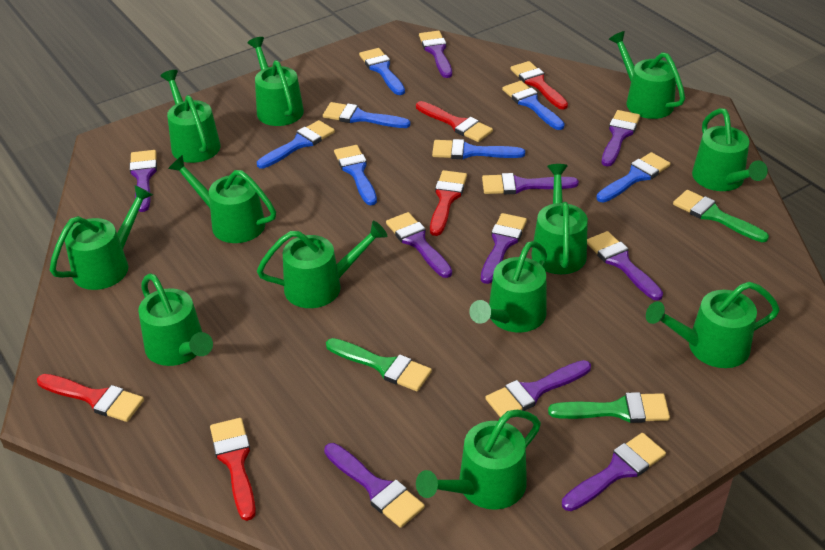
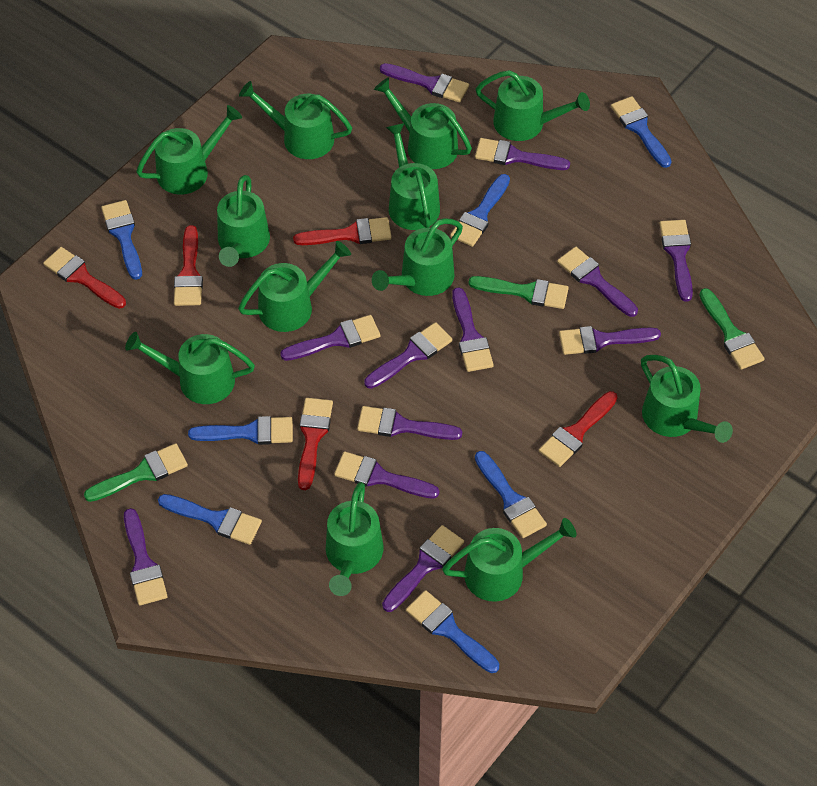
purple brush: 10 -> 12

